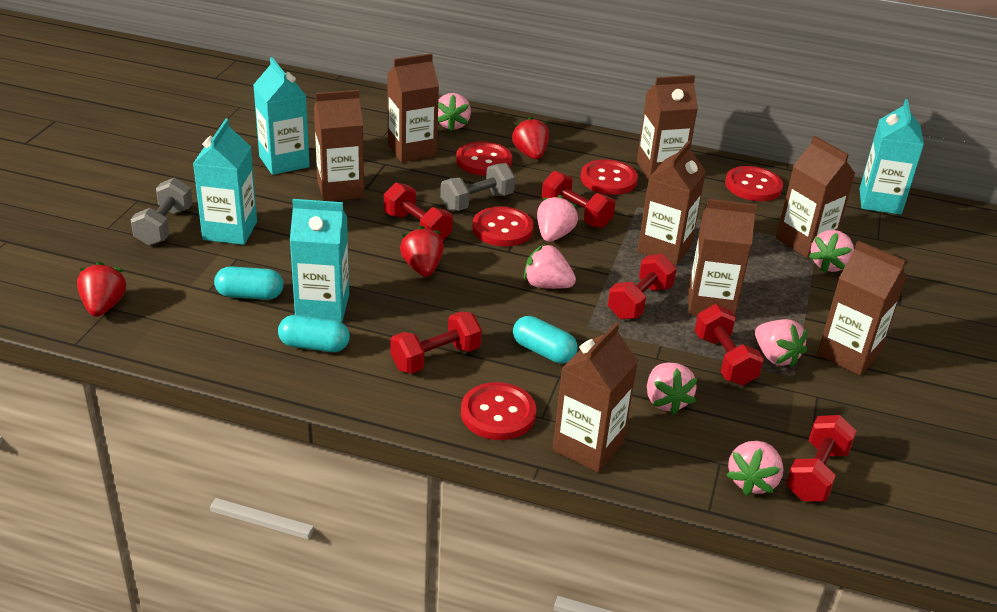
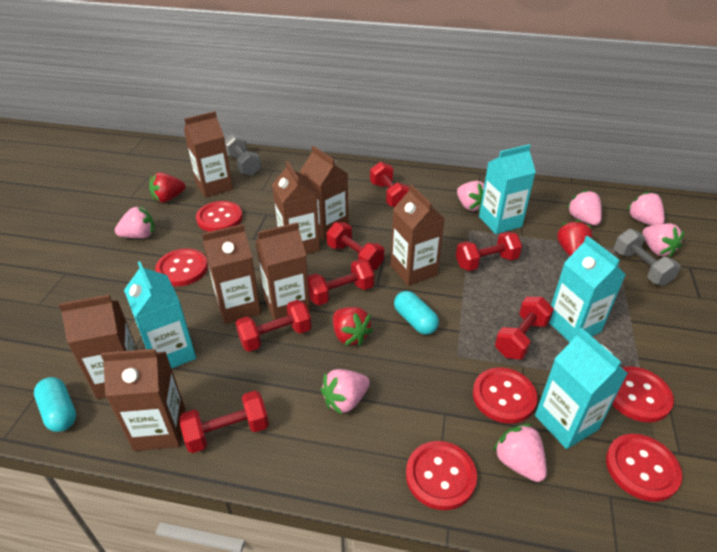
red button: 5 -> 6
red dumbbell: 6 -> 7
turquoise capsule: 3 -> 2

